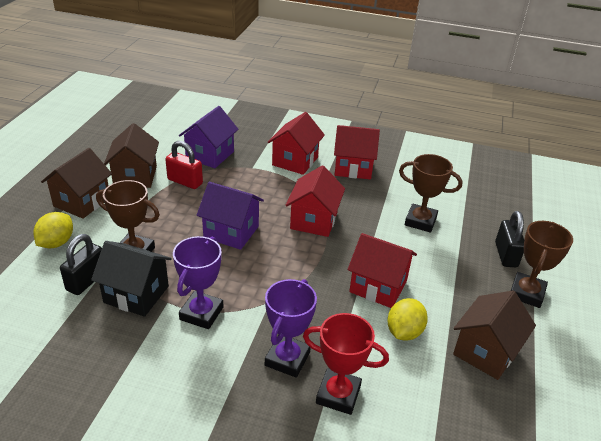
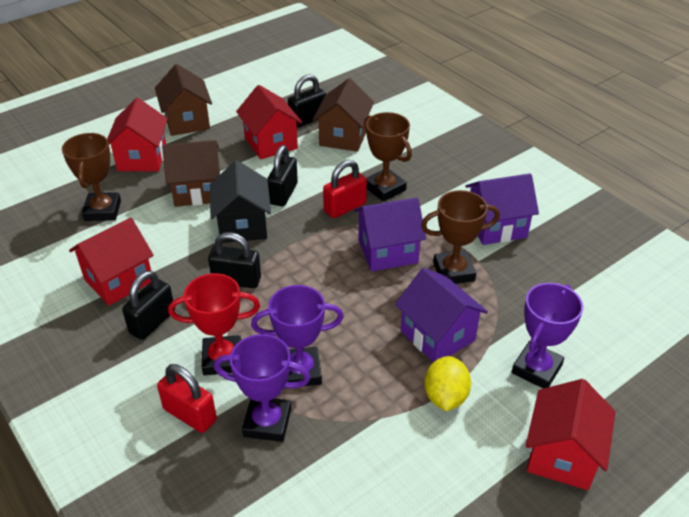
black padlock: 2 -> 4
purple house: 2 -> 3
purple trophy: 2 -> 3
red padlock: 1 -> 2
yellow lemon: 2 -> 1

